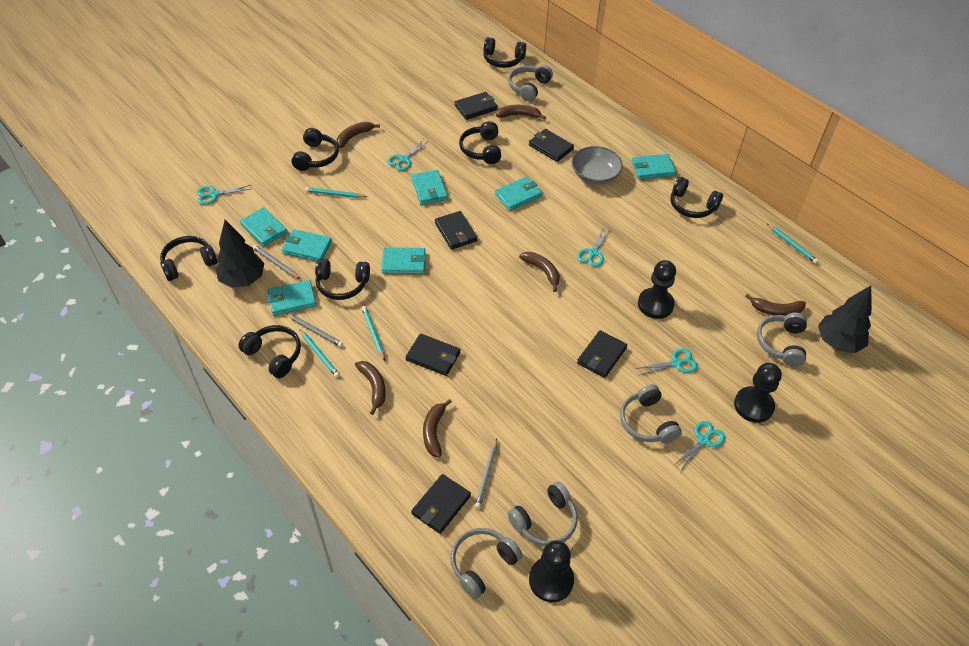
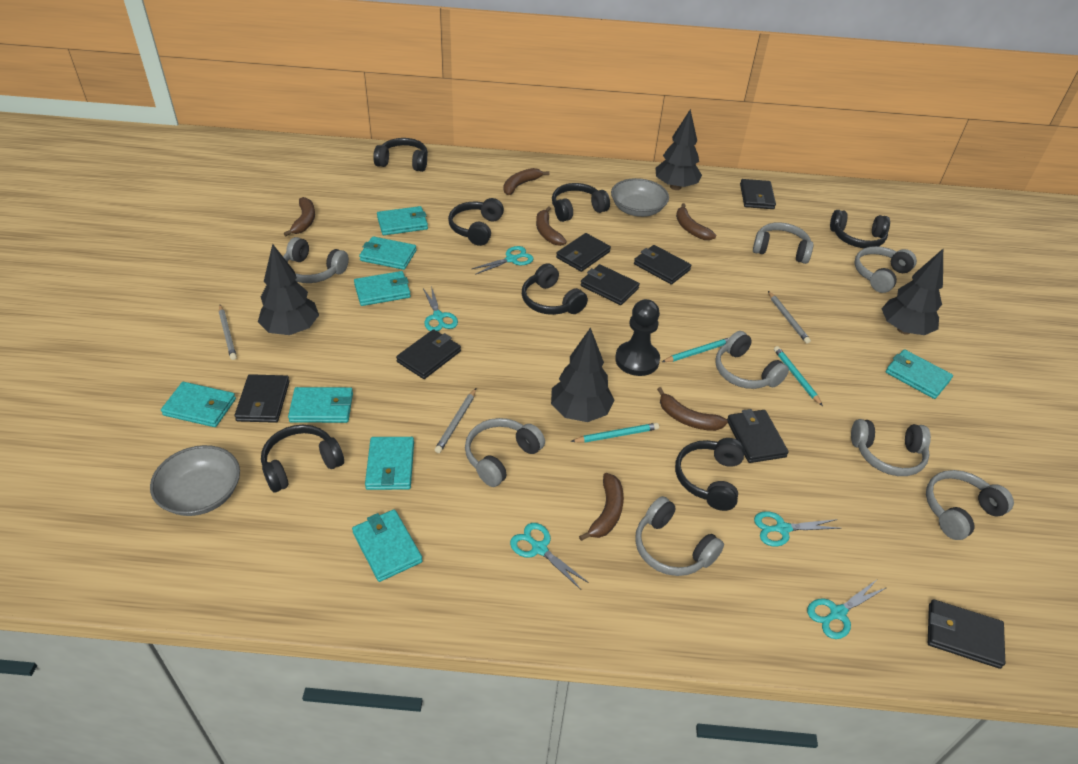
black pawn: 3 -> 1
black tree: 2 -> 4
black wallet: 6 -> 8
grey bowl: 1 -> 2
grey headphones: 5 -> 8
turquoise pencil: 4 -> 3
turquoise wallet: 7 -> 8

